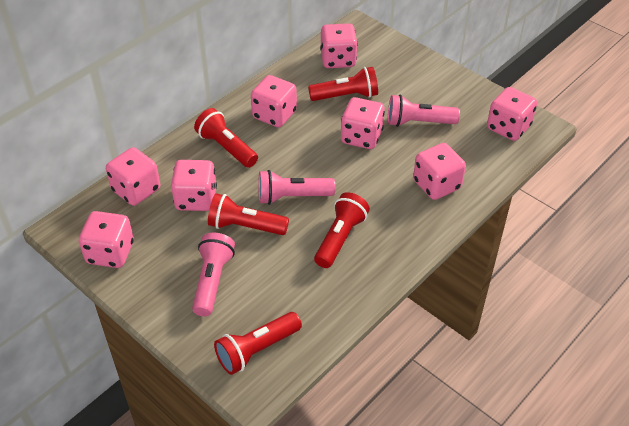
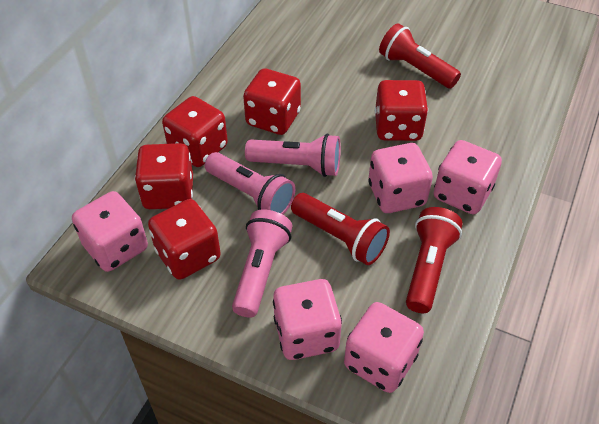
pink dice: 8 -> 5
red dice: 0 -> 5
red flashlight: 5 -> 3

